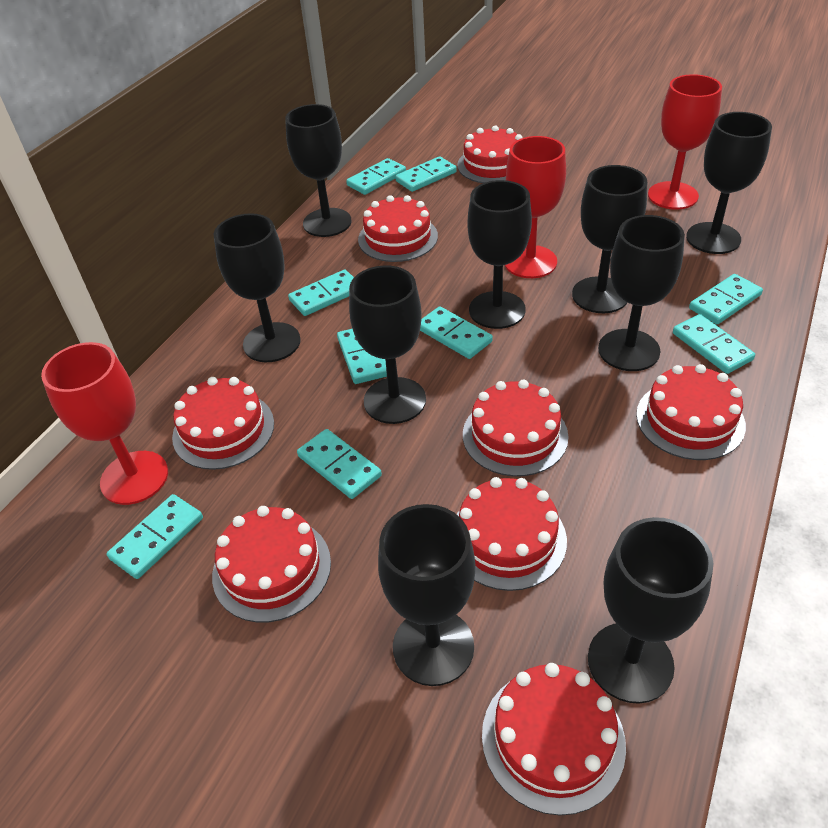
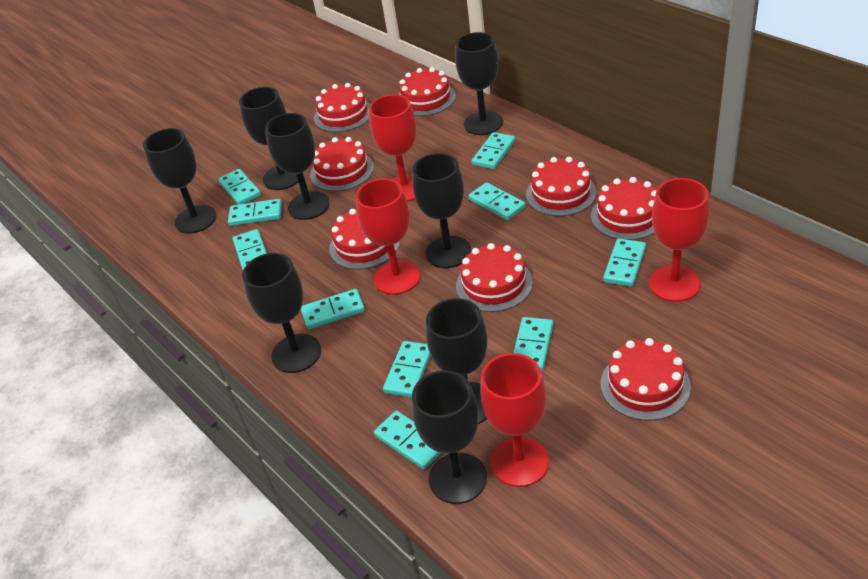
black goblet: 9 -> 8
red goblet: 3 -> 4
turquoise domino: 9 -> 10

